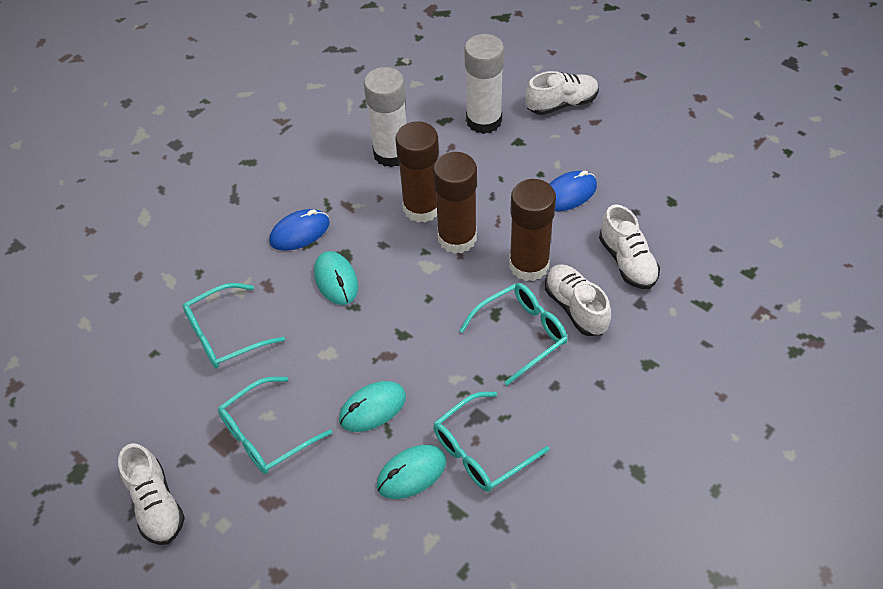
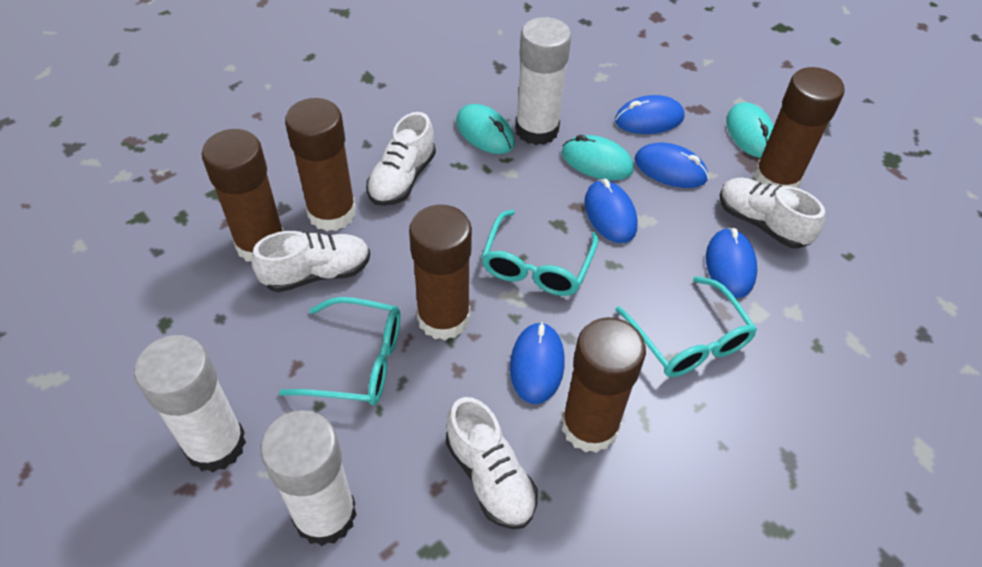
blue mouse: 2 -> 5
brown glue stick: 3 -> 5
turquoise glasses: 4 -> 3
white glue stick: 2 -> 3

